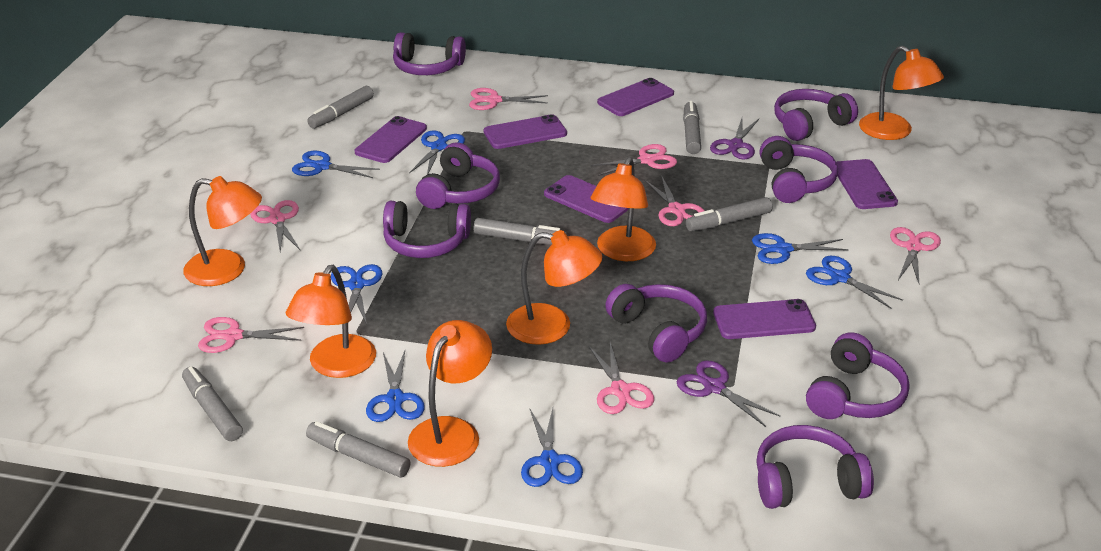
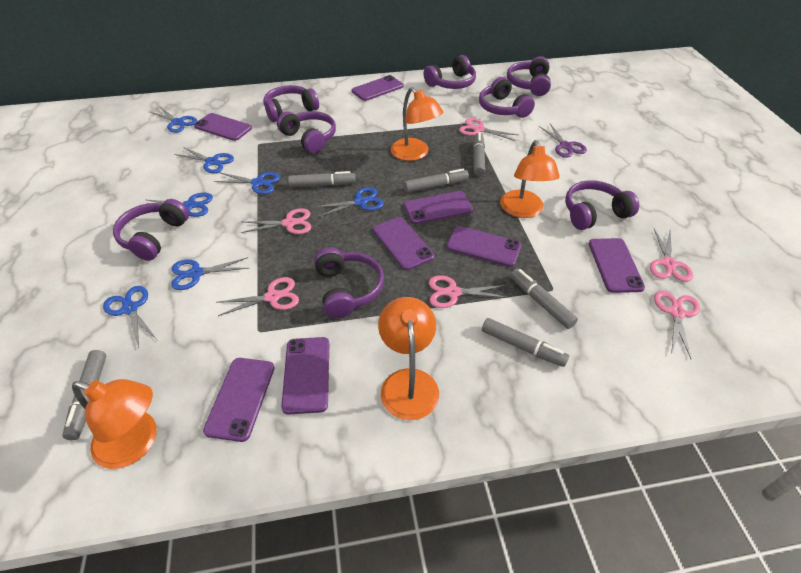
orange lamp: 6 -> 4
pink scissors: 7 -> 6
purple phone: 6 -> 8
purple scissors: 2 -> 1

